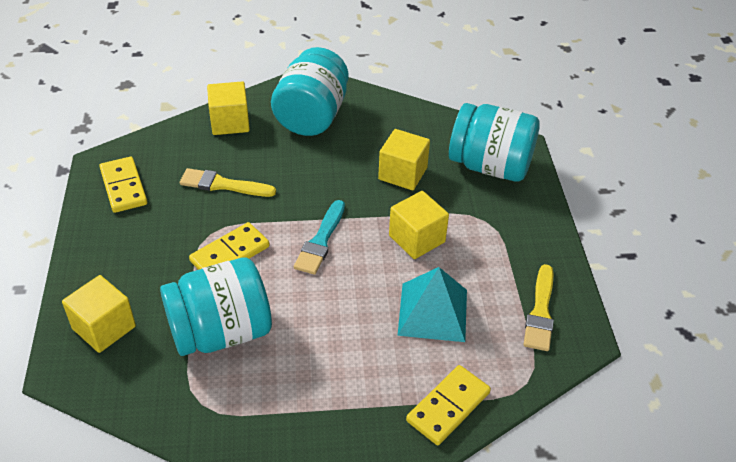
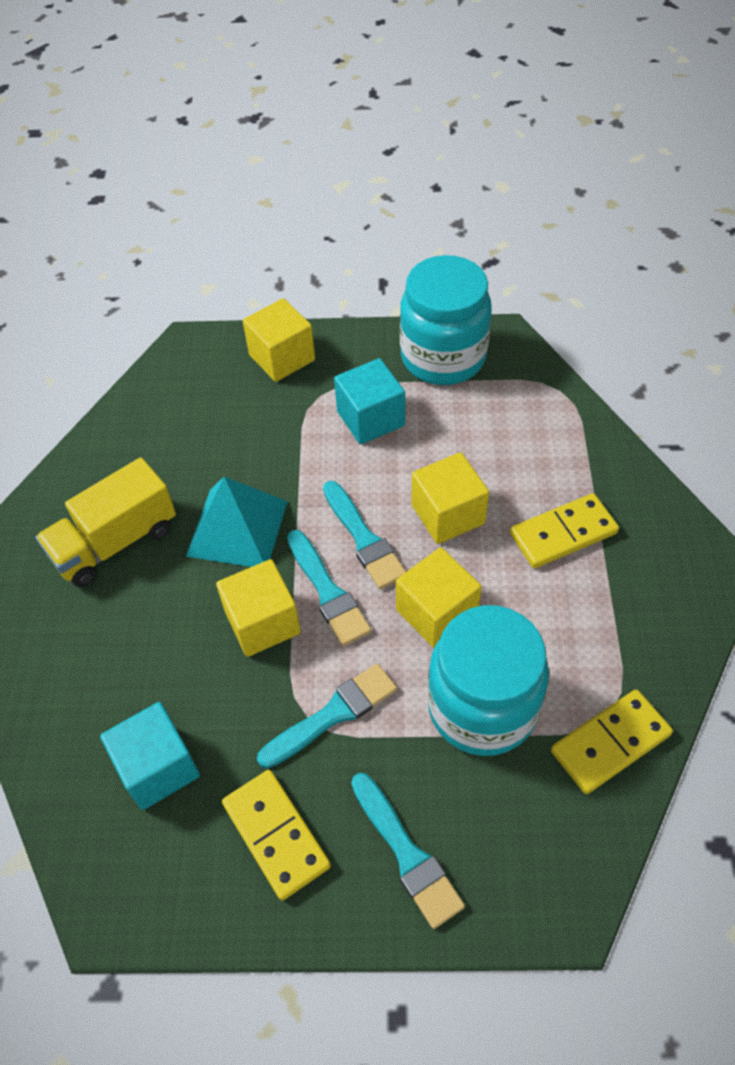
turquoise brush: 1 -> 4
turquoise cube: 0 -> 2
turquoise jar: 3 -> 2
yellow brush: 2 -> 0
yellow truck: 0 -> 1

